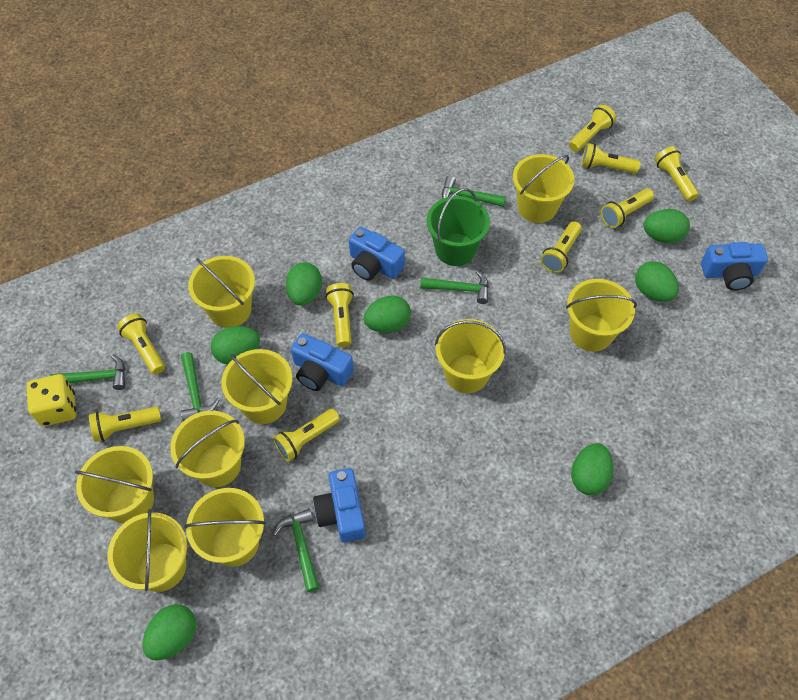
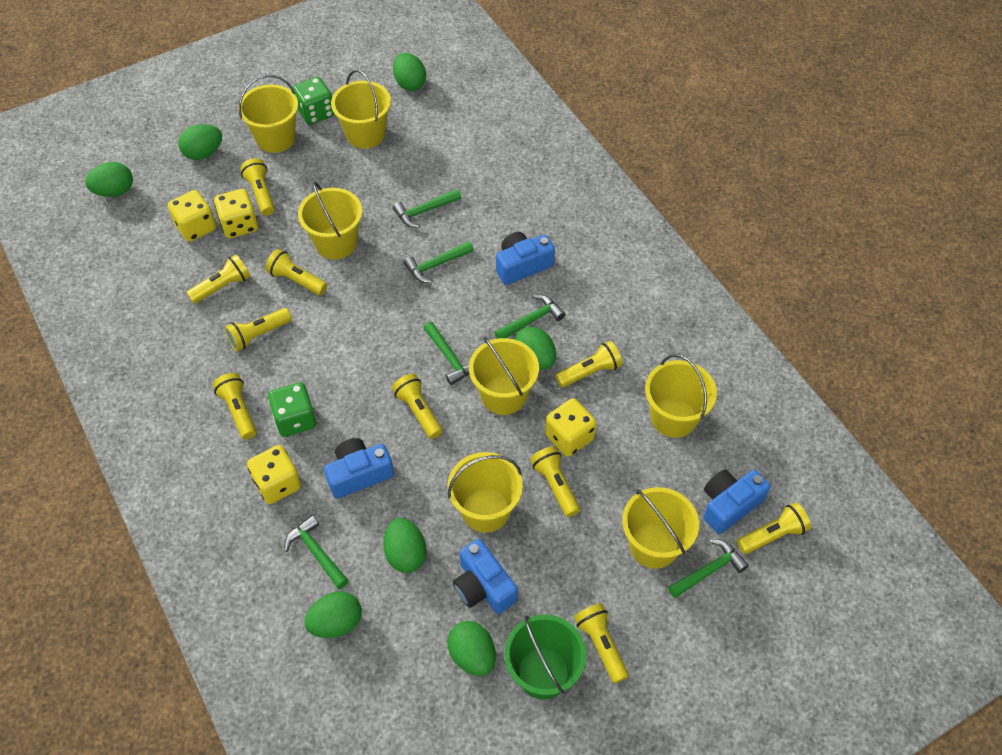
green dice: 0 -> 2
green hammer: 5 -> 6
yellow bucket: 9 -> 7
yellow dice: 1 -> 4
yellow flashlight: 9 -> 10

